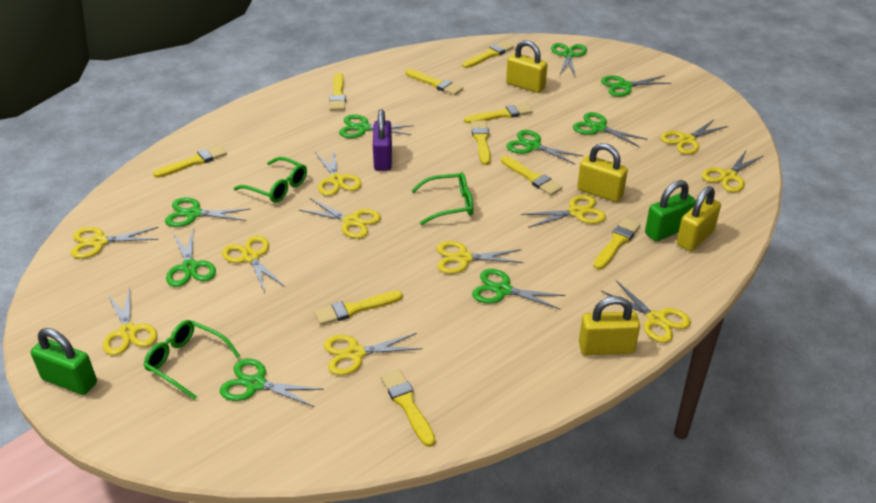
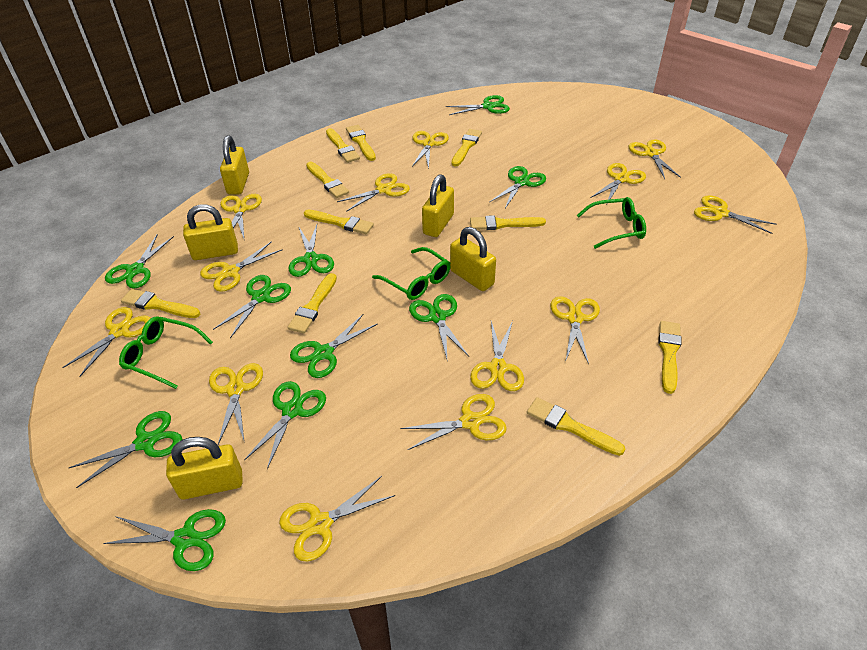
green padlock: 2 -> 0
green scissors: 9 -> 10
purple padlock: 1 -> 0
yellow padlock: 4 -> 5
yellow scissors: 11 -> 13

